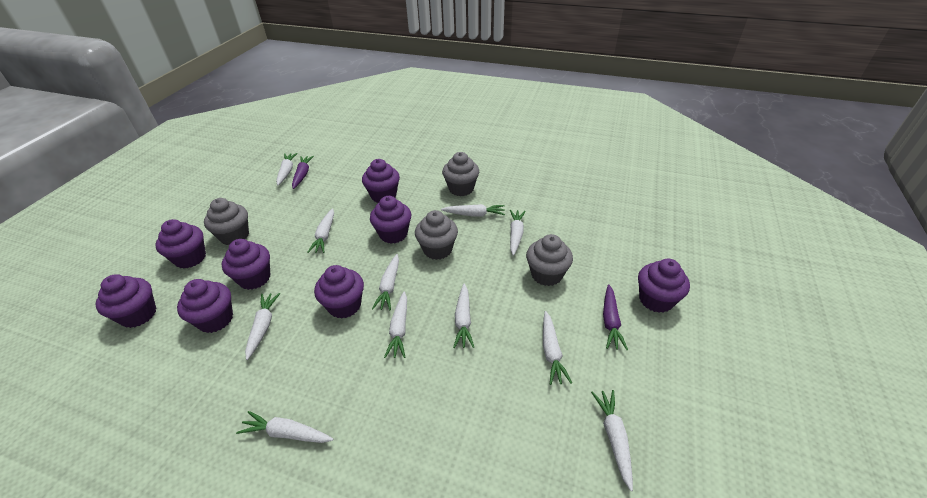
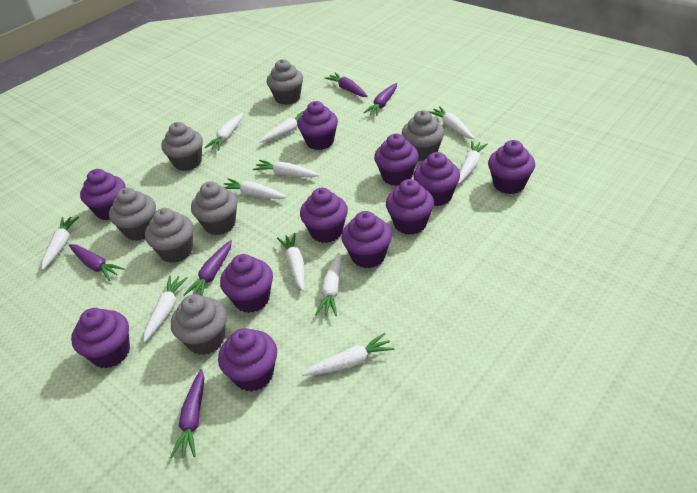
grey cupcake: 4 -> 7
purple carrot: 2 -> 5
purple cupcake: 8 -> 11

